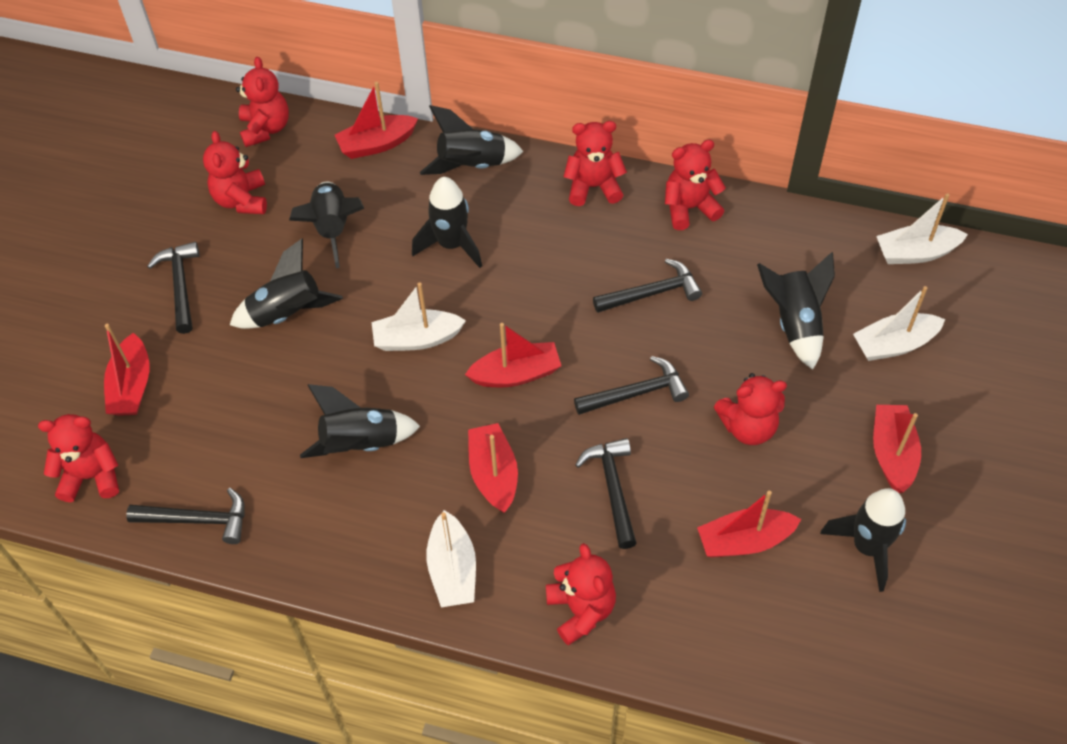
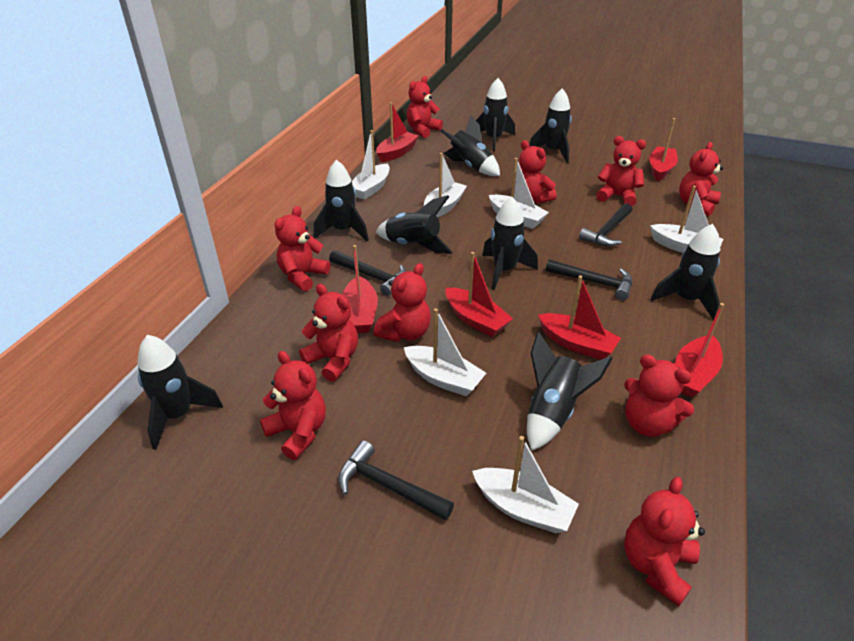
black hammer: 5 -> 4
black rocket: 7 -> 9
red teddy bear: 7 -> 10
white boat: 4 -> 6

